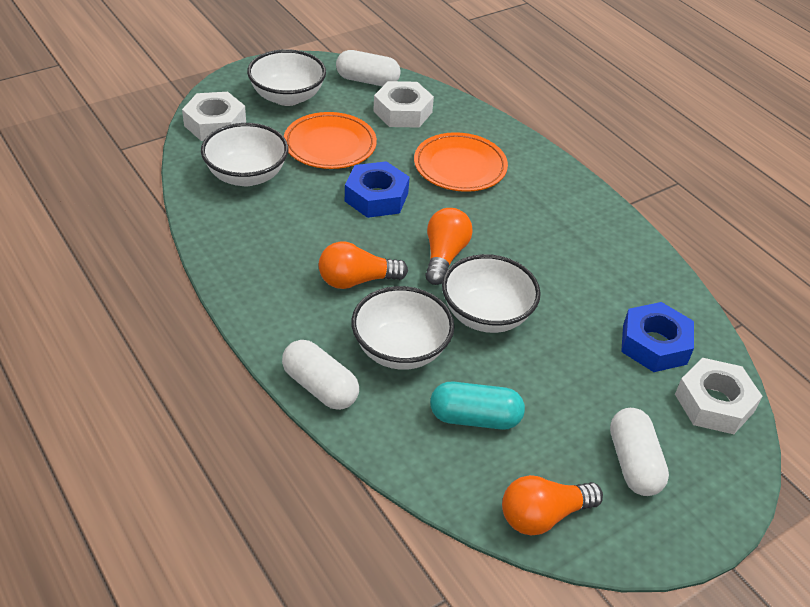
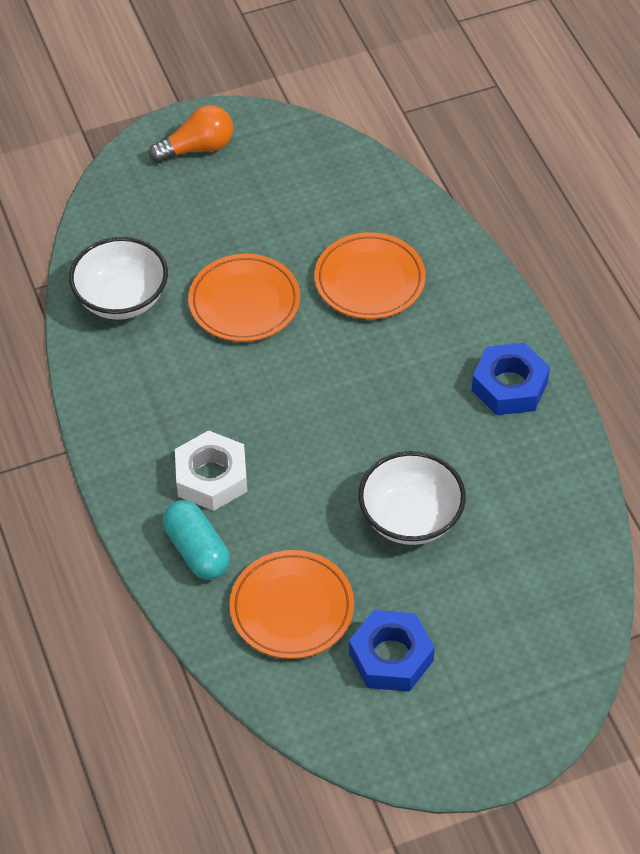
orange light bulb: 3 -> 1
orange plate: 2 -> 3
white bowl: 4 -> 2
white capsule: 3 -> 0
white nut: 3 -> 1

